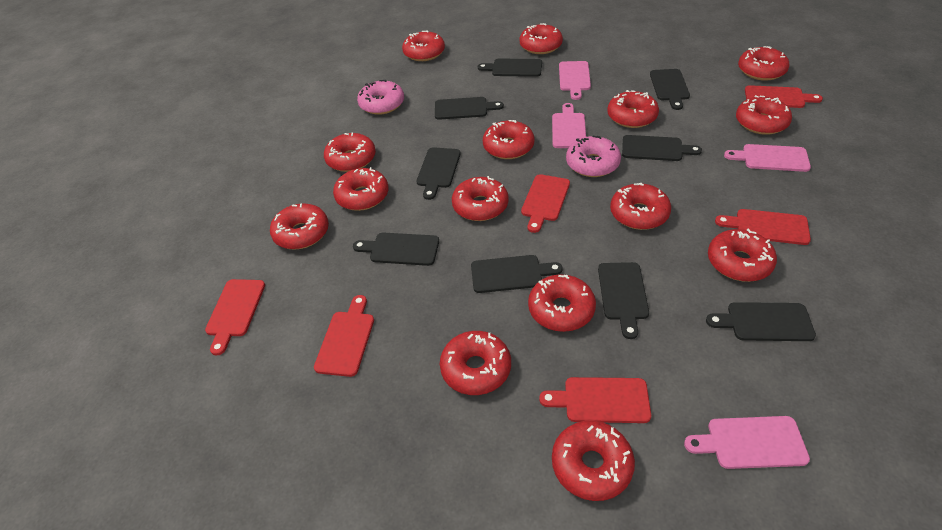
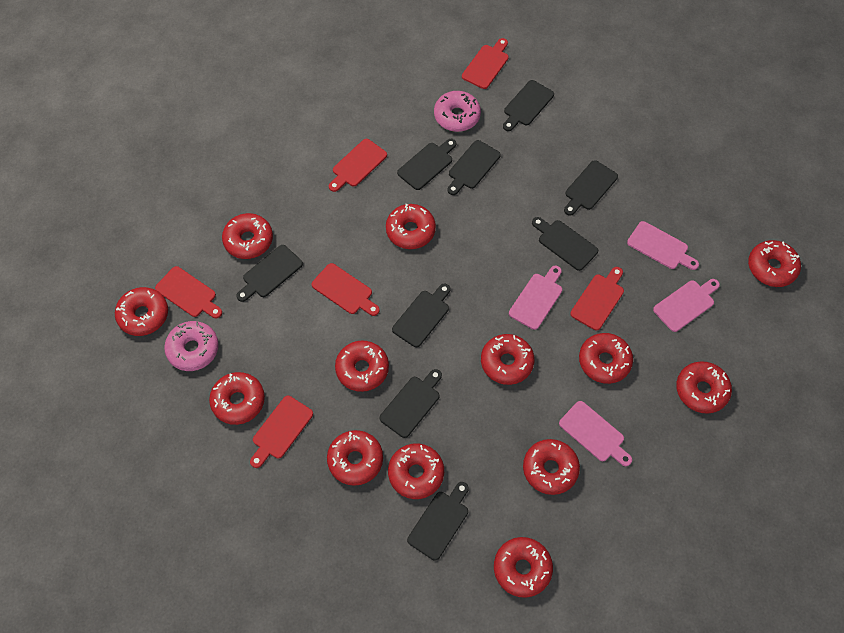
red donut: 15 -> 13

